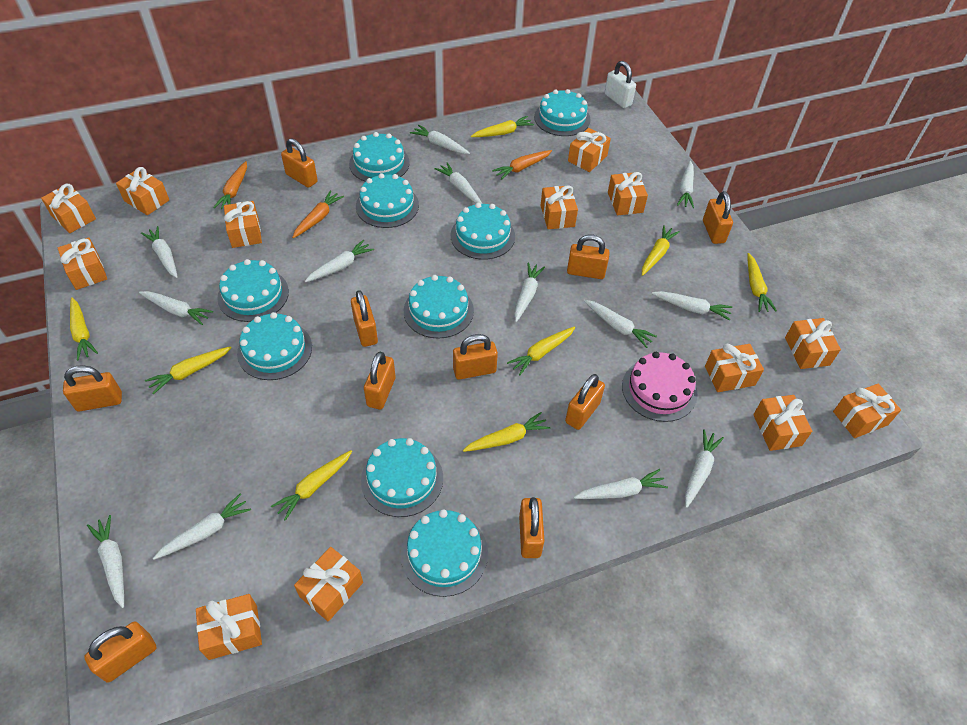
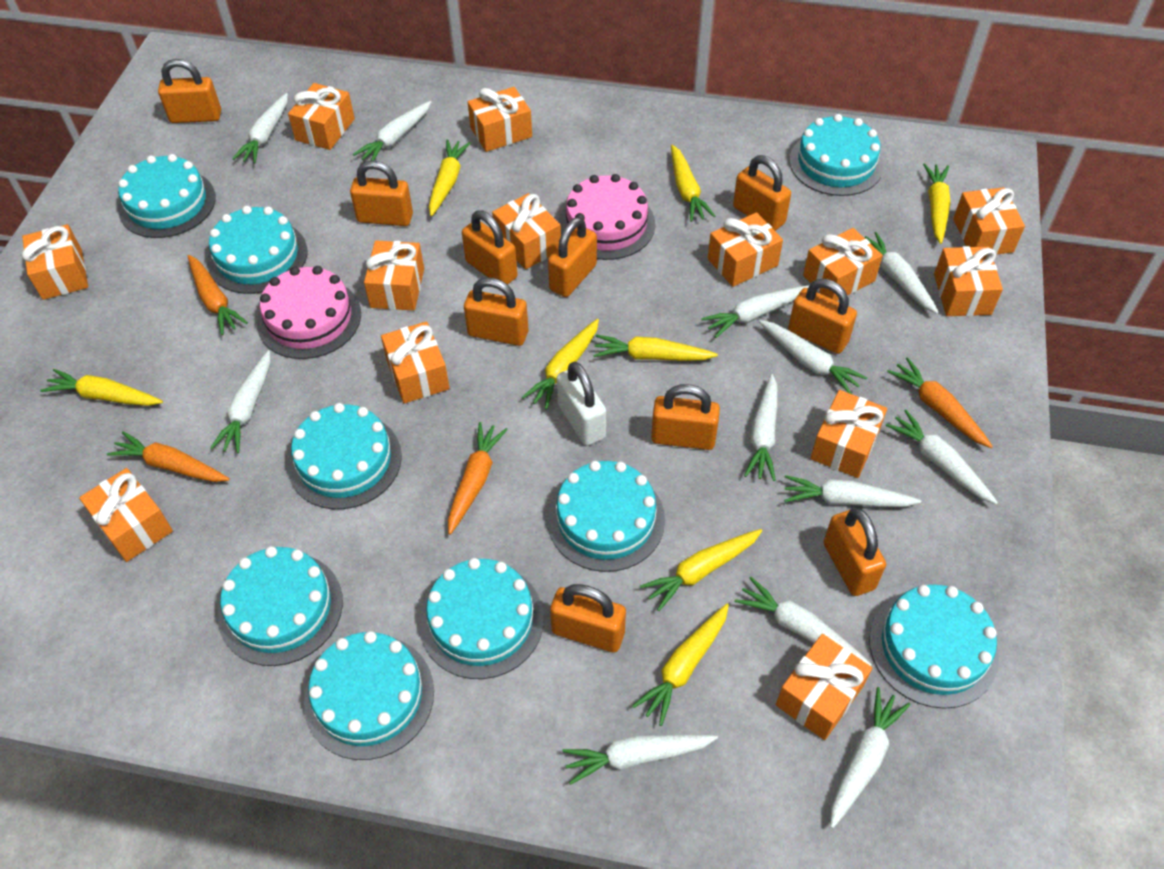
orange carrot: 3 -> 4
pink cake: 1 -> 2
white carrot: 13 -> 12

